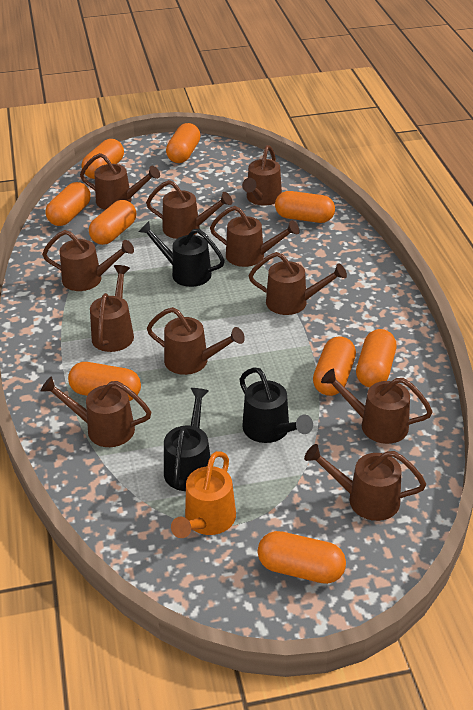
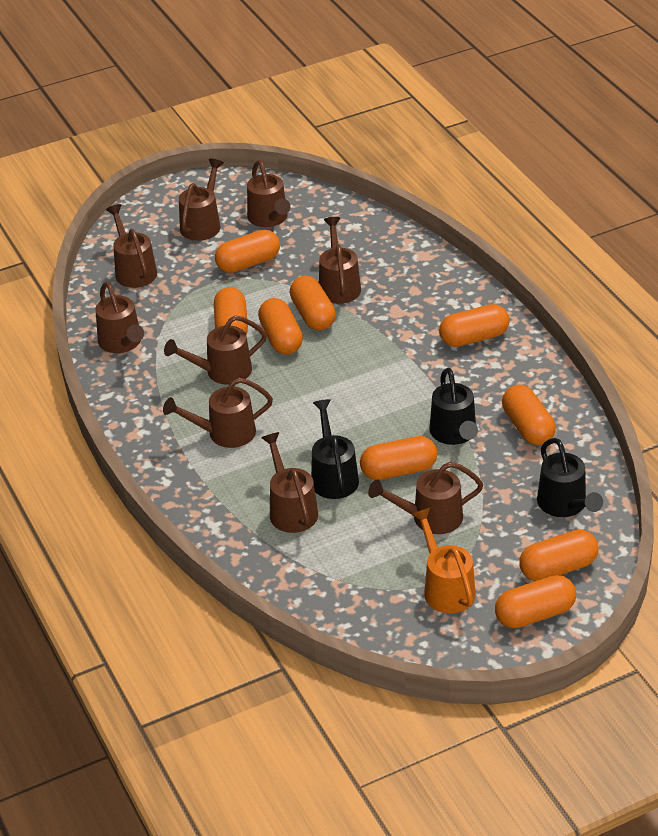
brown watering can: 11 -> 9

